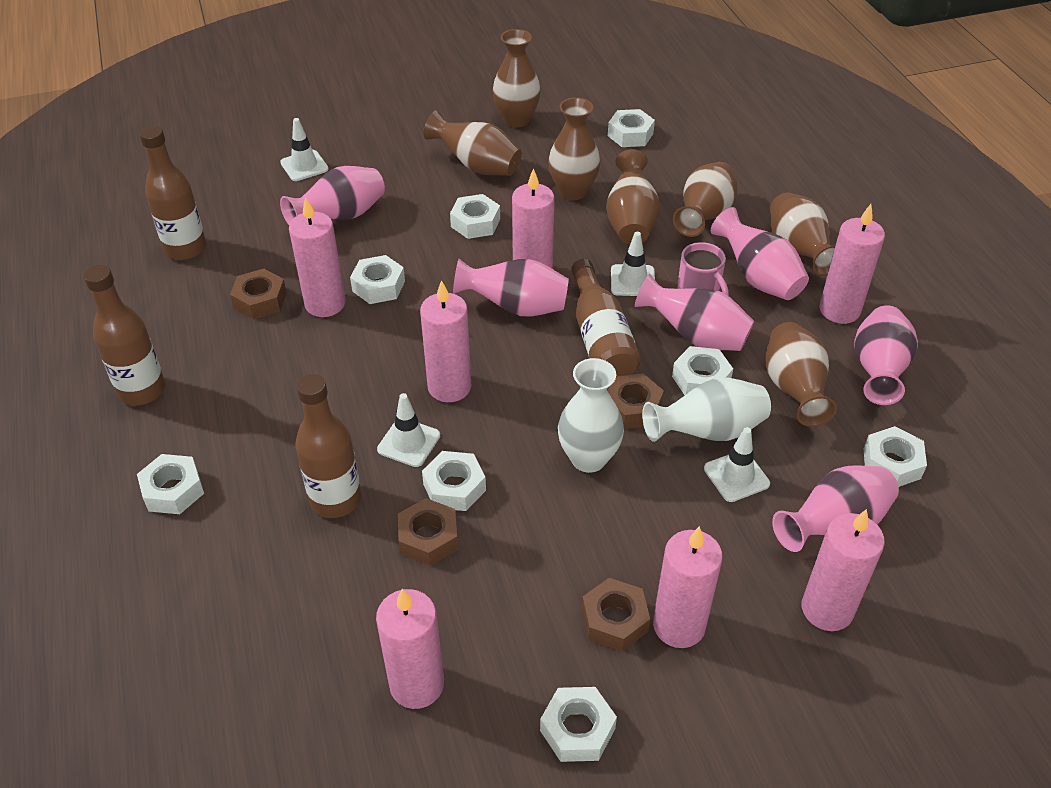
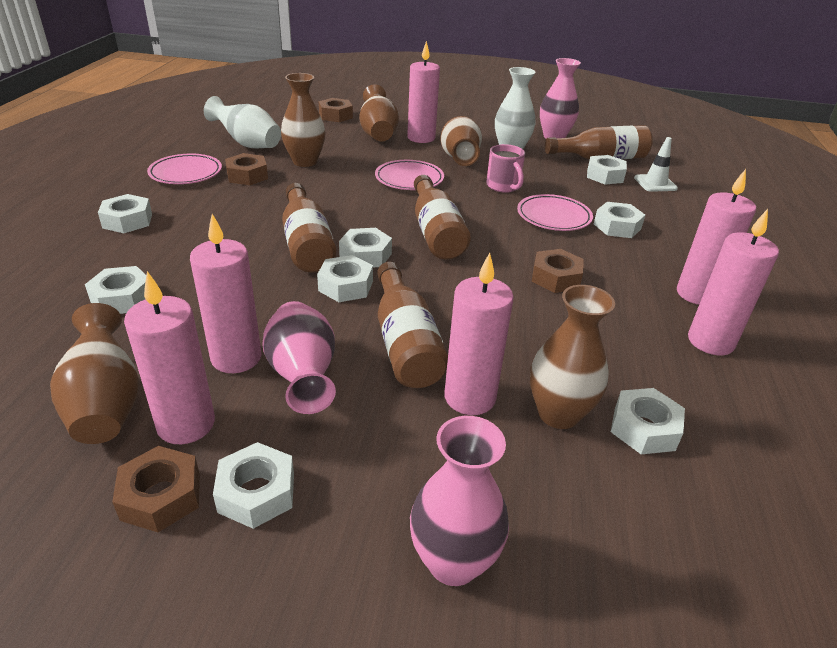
brown vase: 7 -> 5
pink candle: 7 -> 6
pink plate: 0 -> 3
pink vase: 6 -> 3
white traffic cone: 4 -> 1

